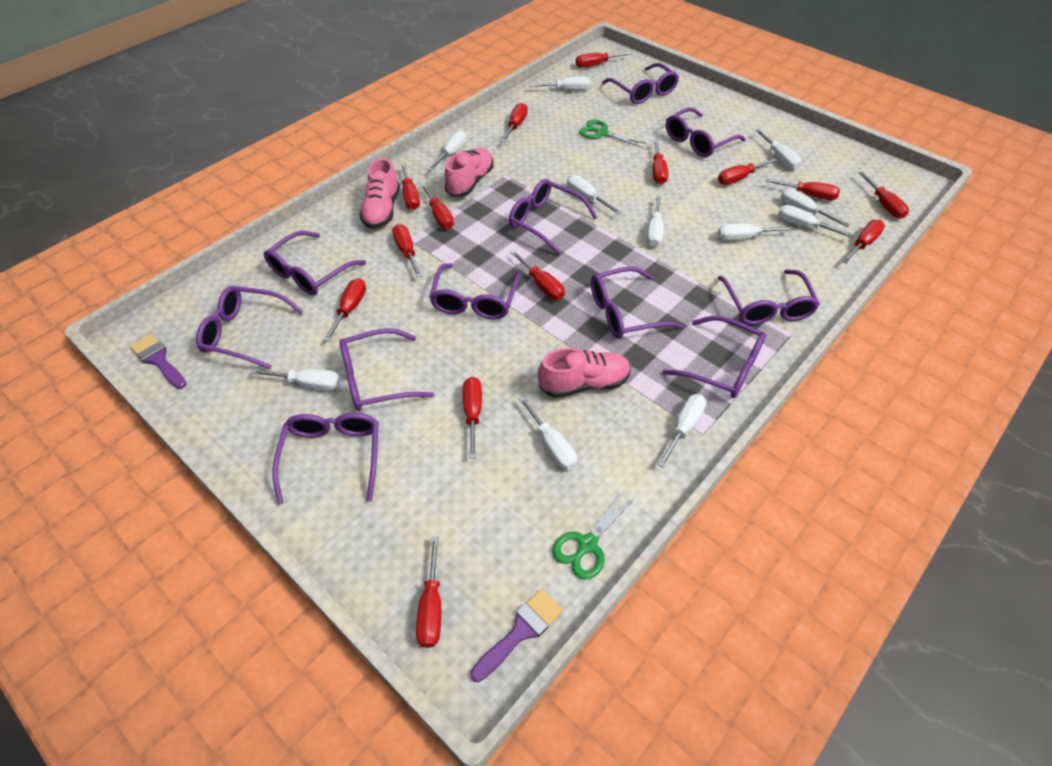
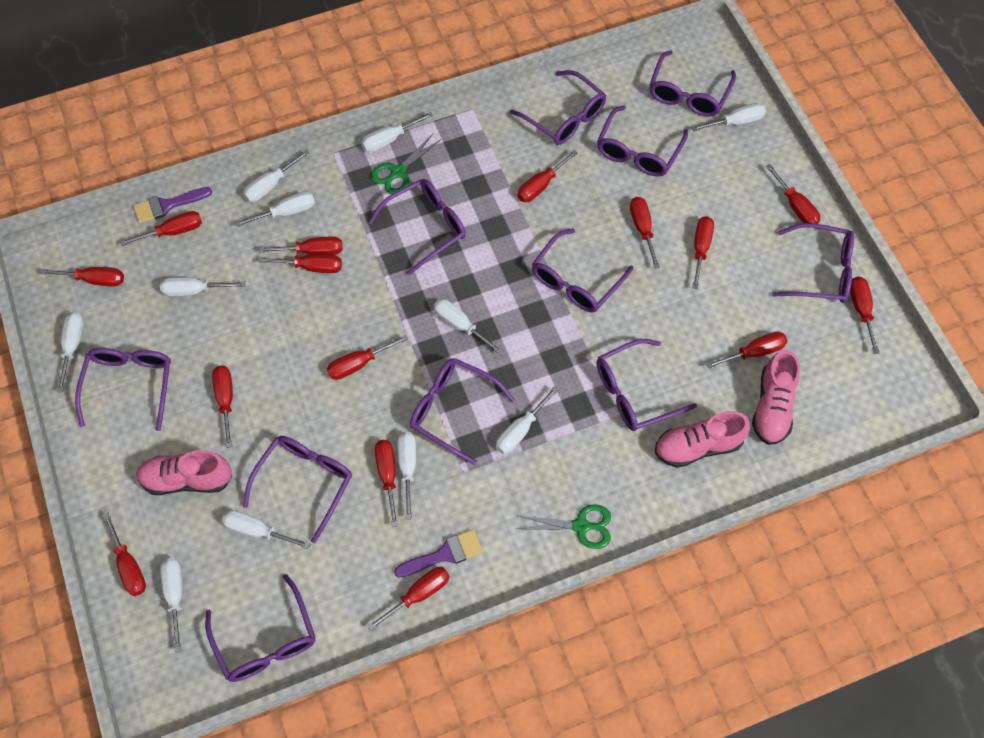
red screwdriver: 14 -> 15

